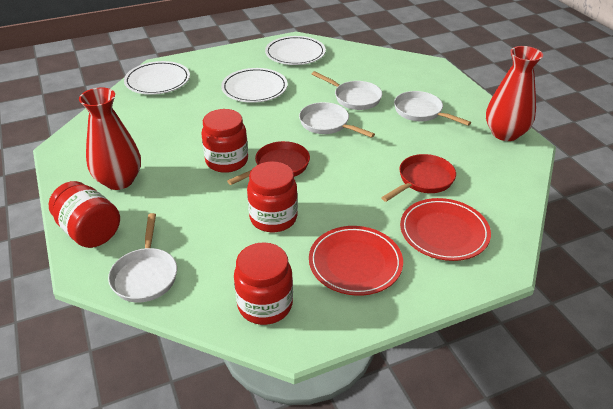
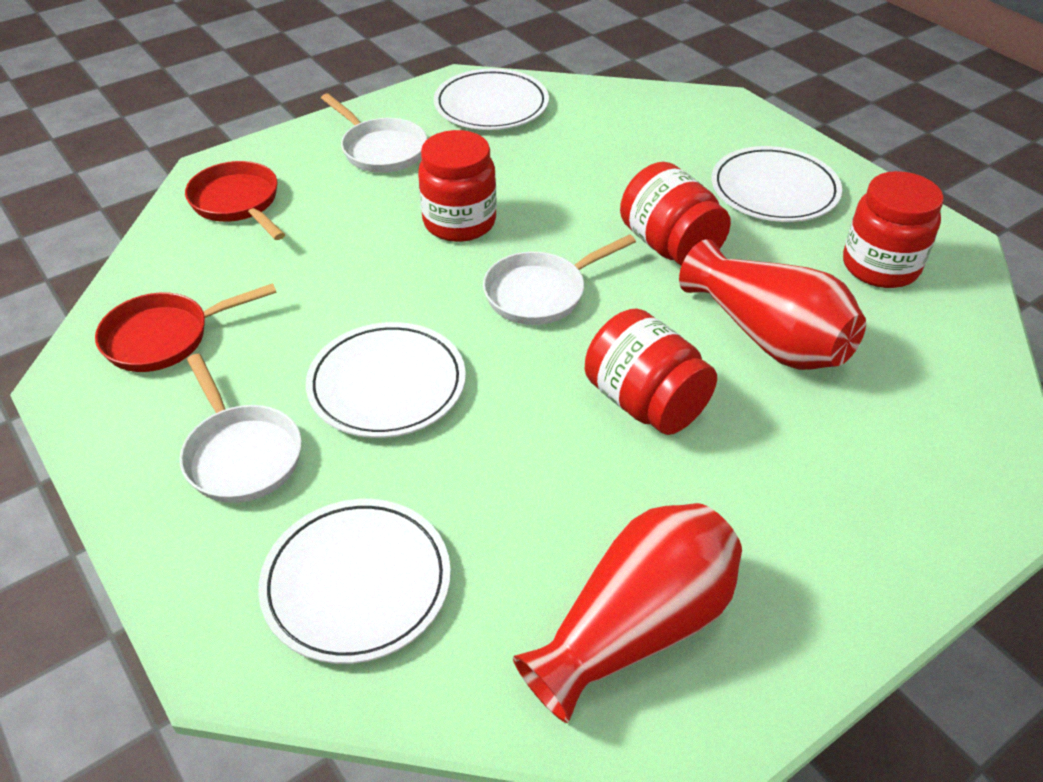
red plate: 2 -> 0
white pan: 4 -> 3
white plate: 3 -> 4

